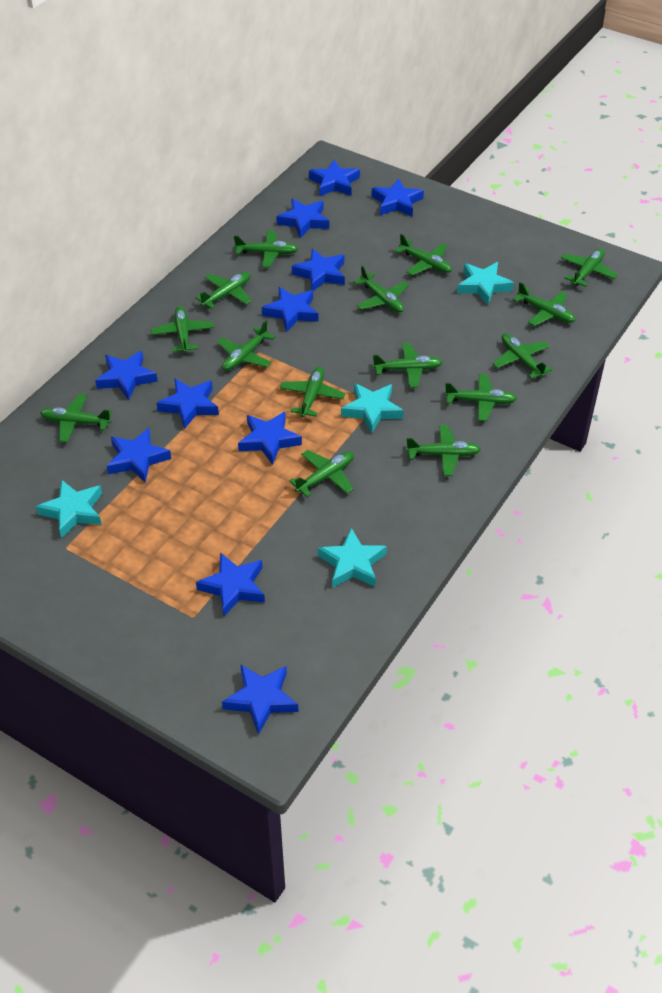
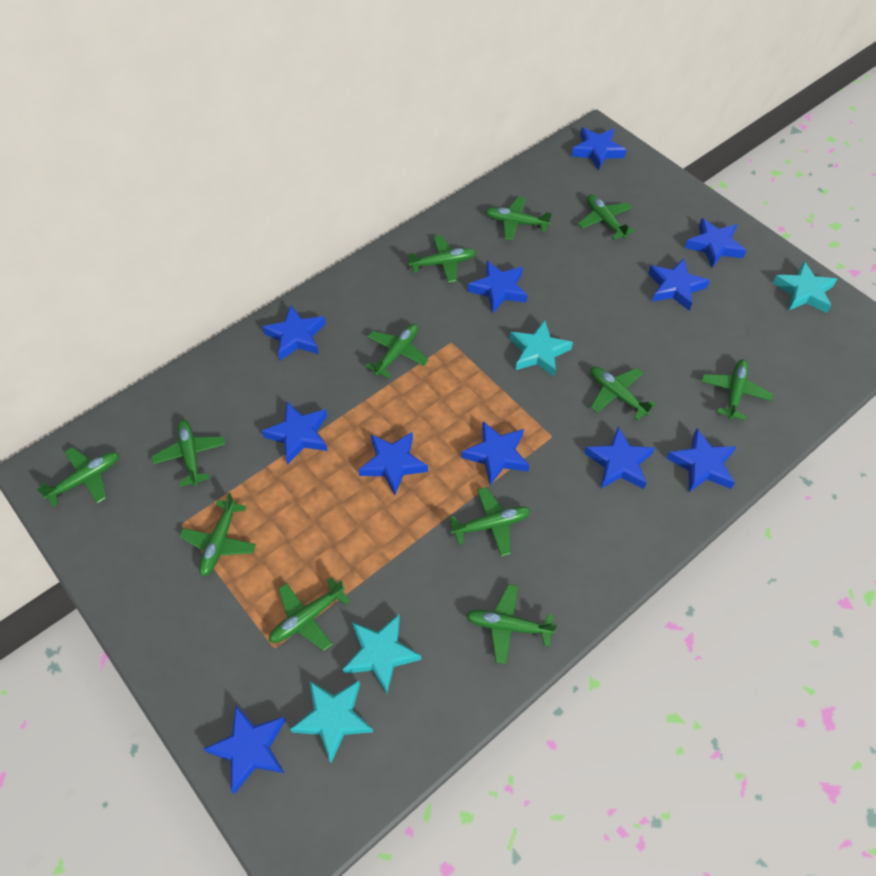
green plane: 15 -> 12

